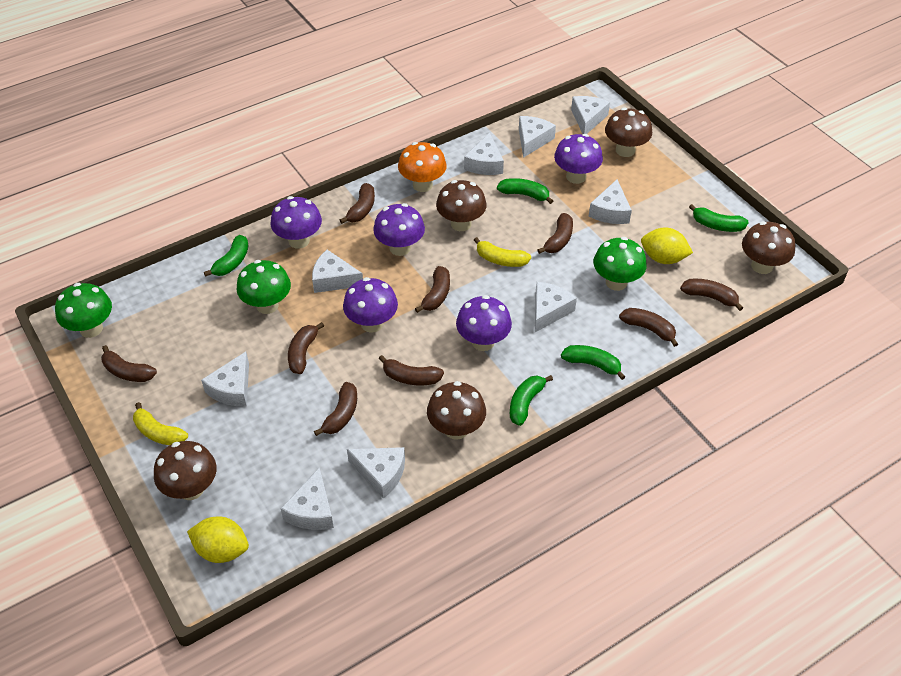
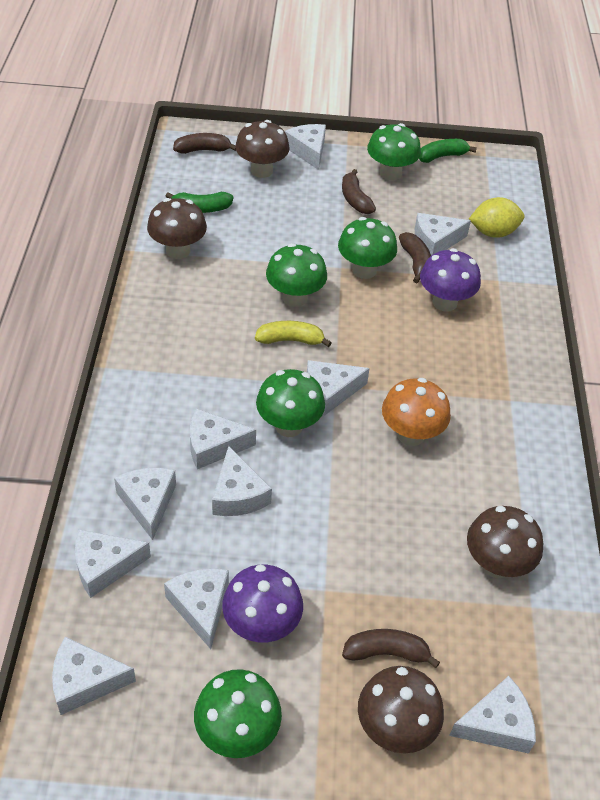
brown banana: 9 -> 4
brown mushroom: 5 -> 4
green banana: 5 -> 2
green mushroom: 3 -> 5
purple mushroom: 5 -> 2
white cheese: 9 -> 10
yellow banana: 2 -> 1
yellow lemon: 2 -> 1

